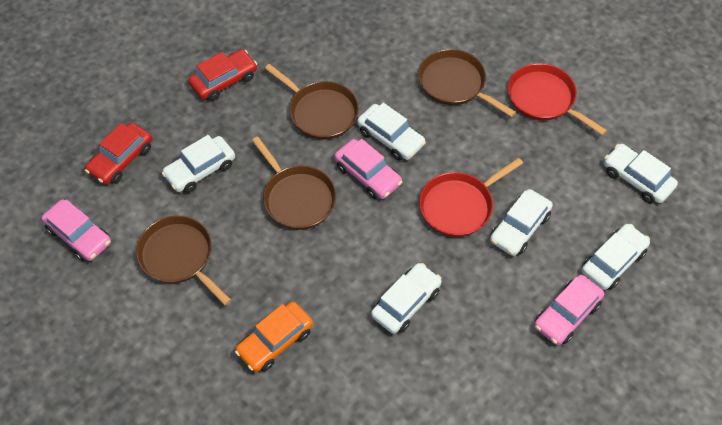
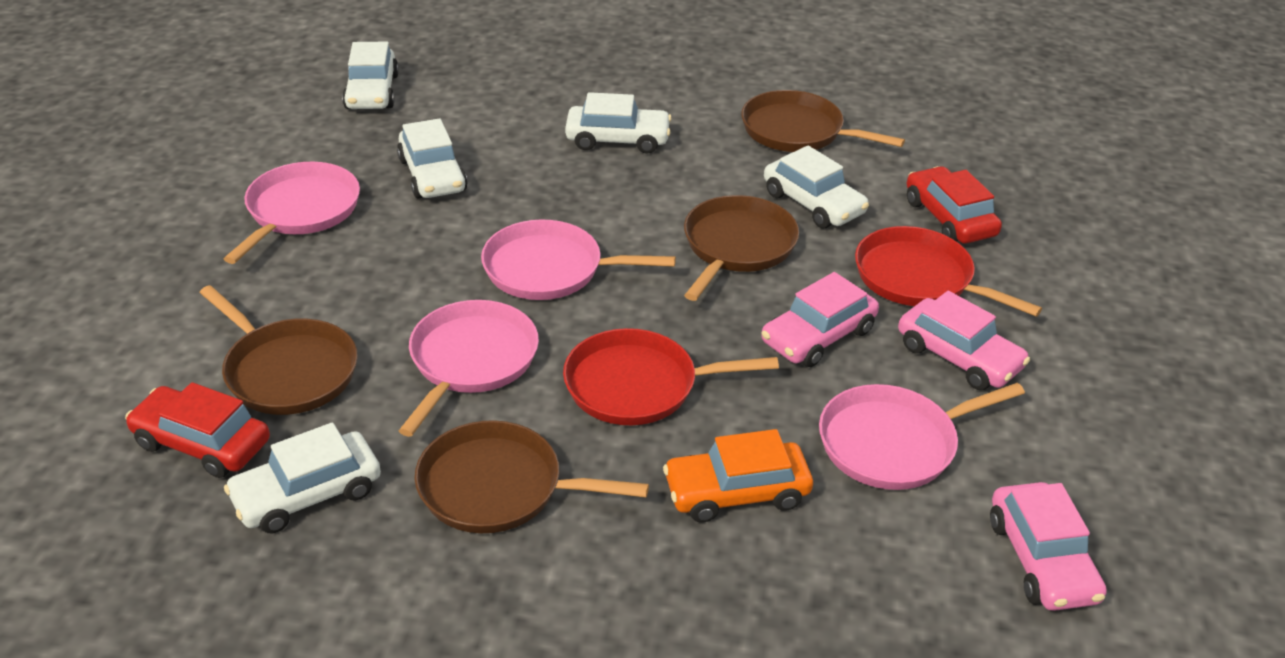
pink pan: 0 -> 4
white car: 6 -> 5

